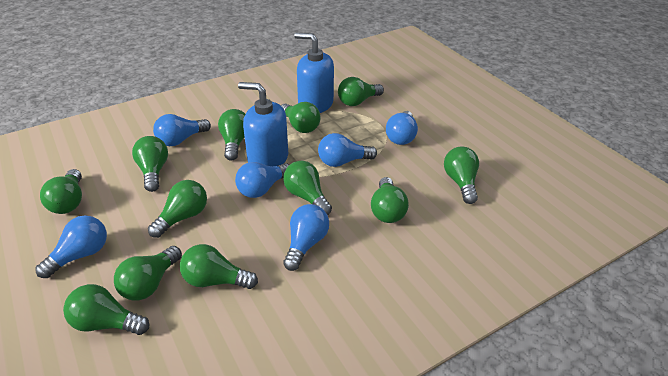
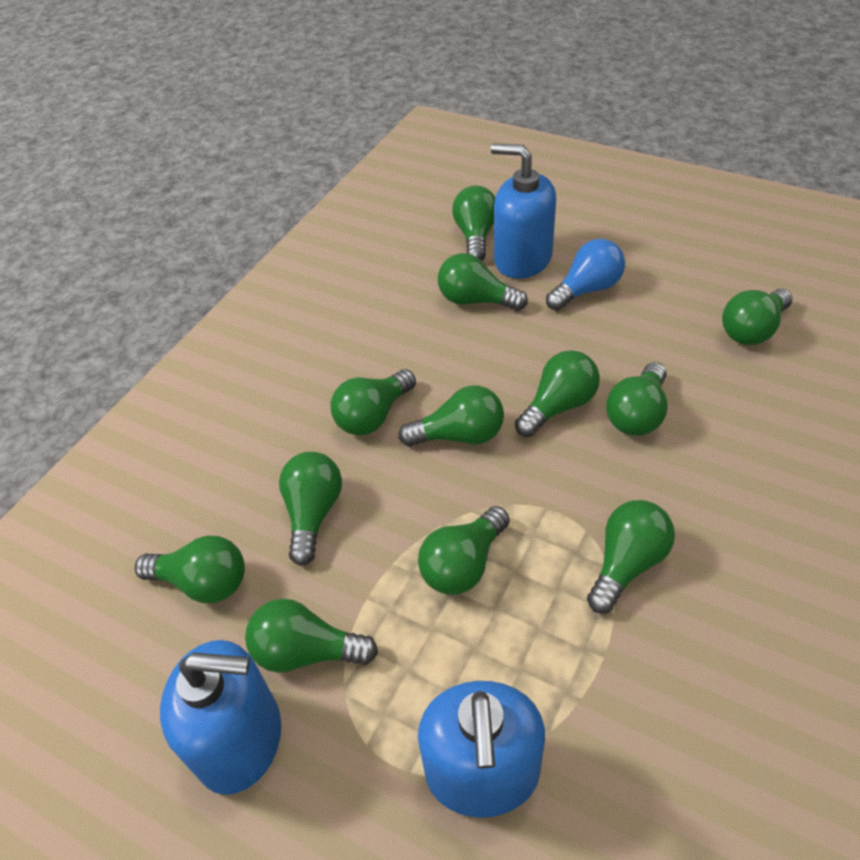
blue light bulb: 6 -> 1
blue soap dispenser: 2 -> 3

